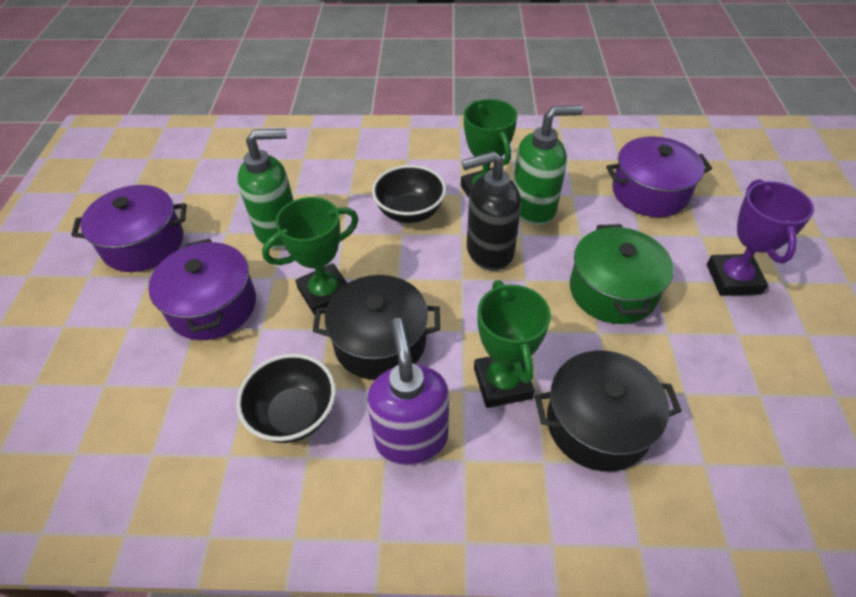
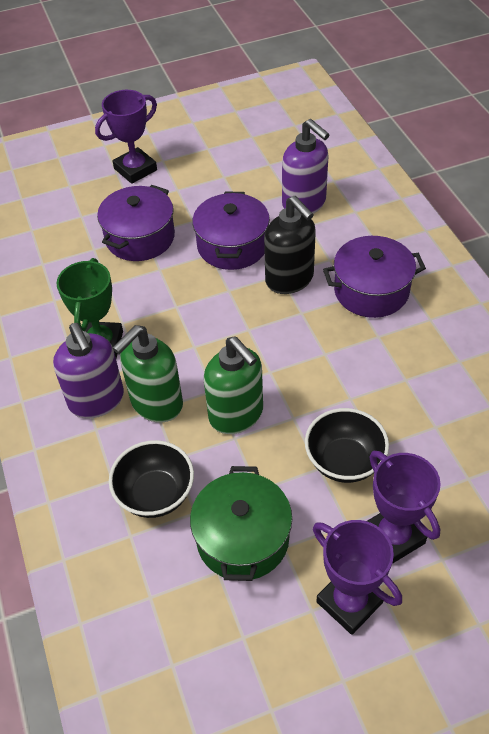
black pot: 2 -> 0
green trophy: 3 -> 1
purple soap dispenser: 1 -> 2
purple trophy: 1 -> 3

